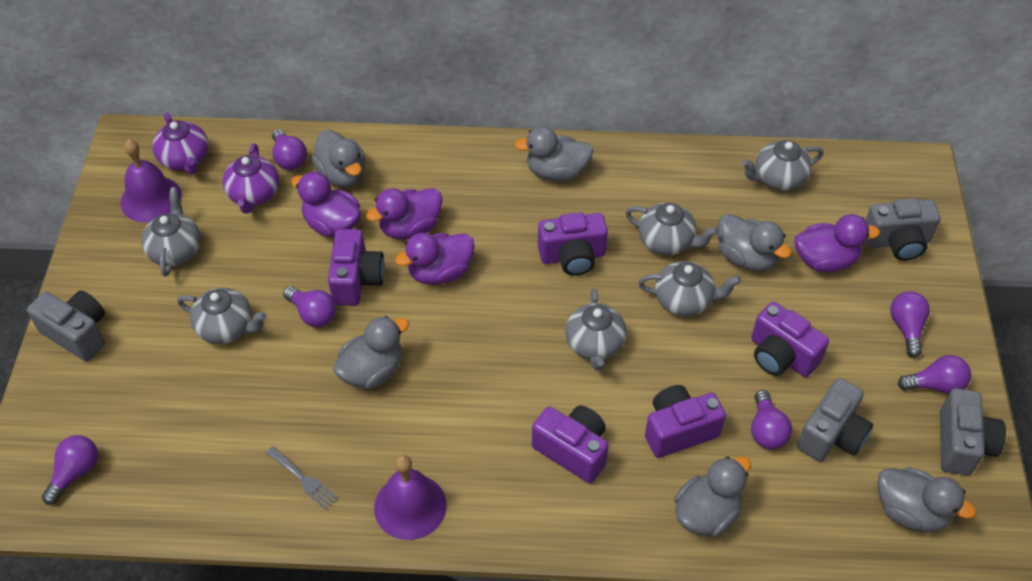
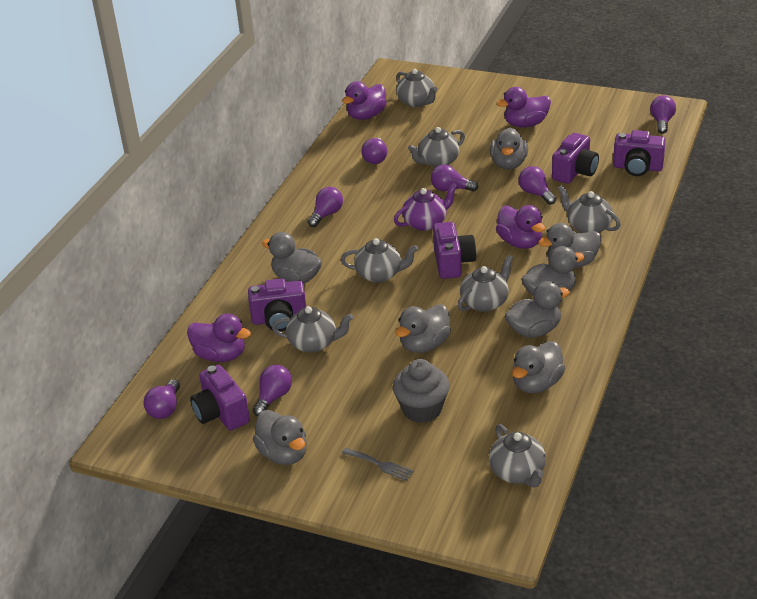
grey camera: 4 -> 0
grey cupcake: 0 -> 1
grey duck: 6 -> 8
grey teapot: 6 -> 7
purple bell: 2 -> 0
purple light bulb: 6 -> 7
purple teapot: 2 -> 1

